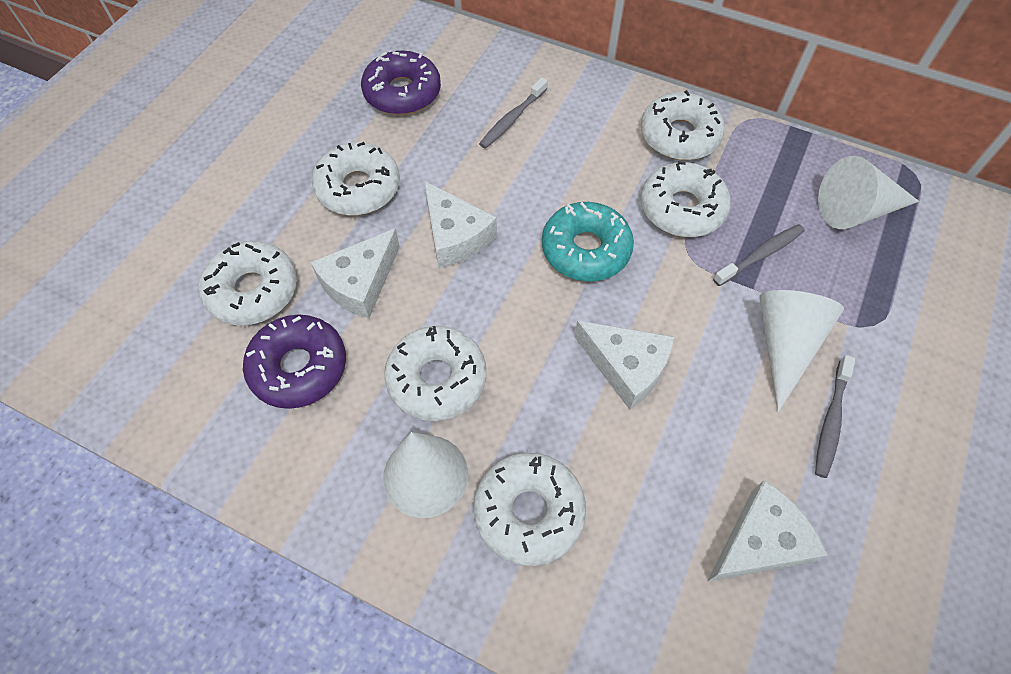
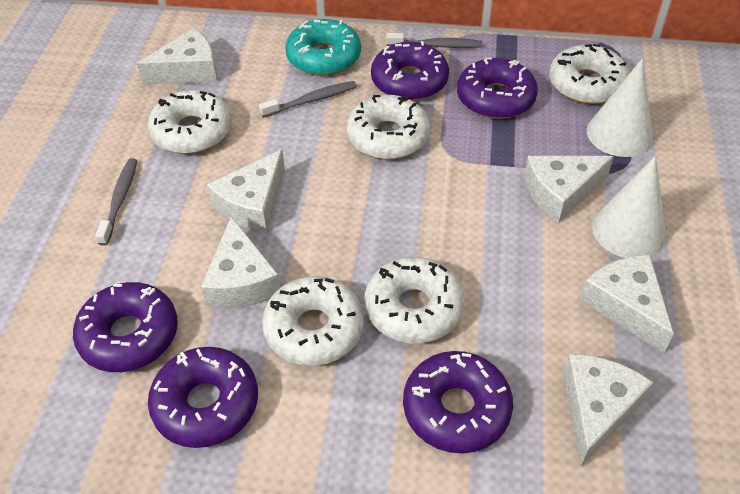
purple donut: 2 -> 5
white cheese: 4 -> 6
white cone: 3 -> 2
white donut: 6 -> 5

